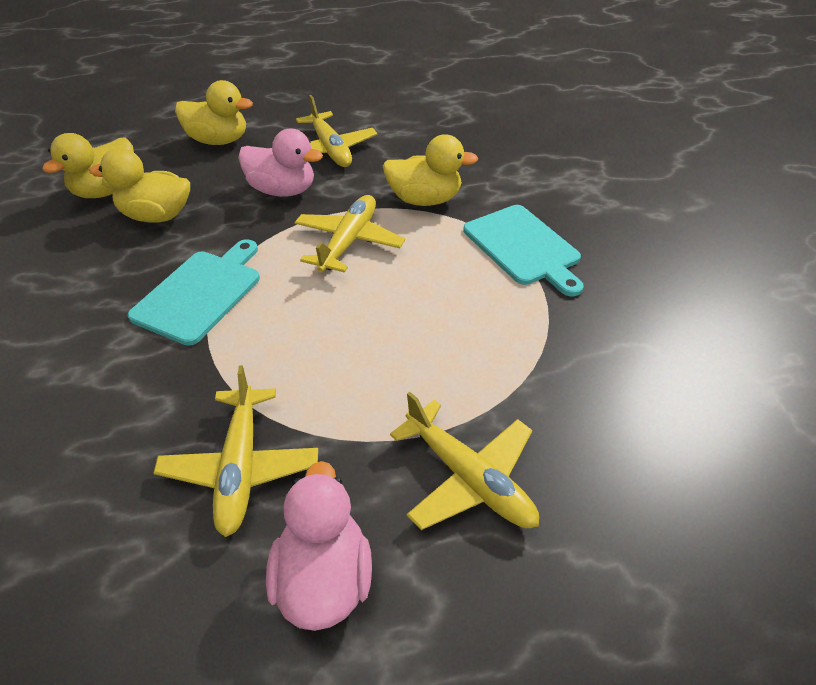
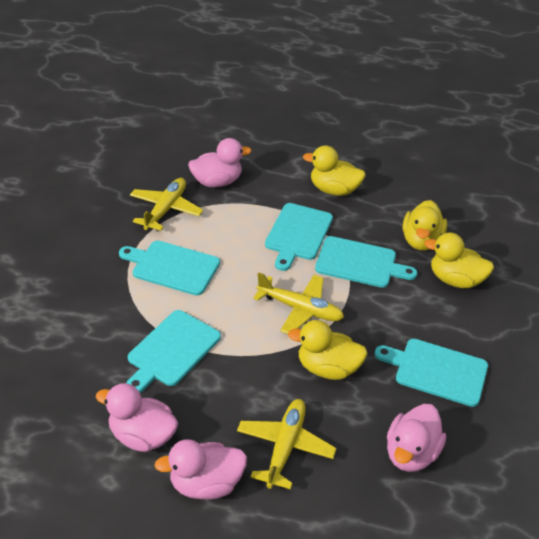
pink duck: 2 -> 4
turquoise cutting board: 2 -> 5
yellow plane: 4 -> 3

